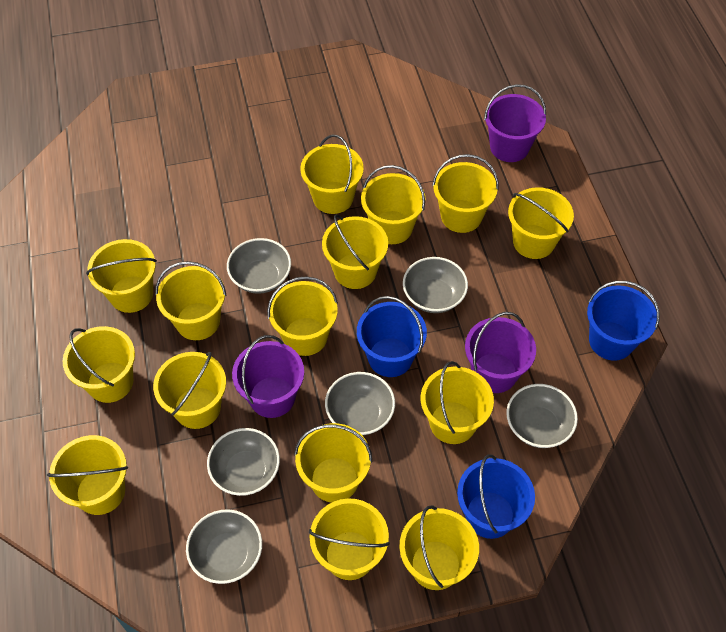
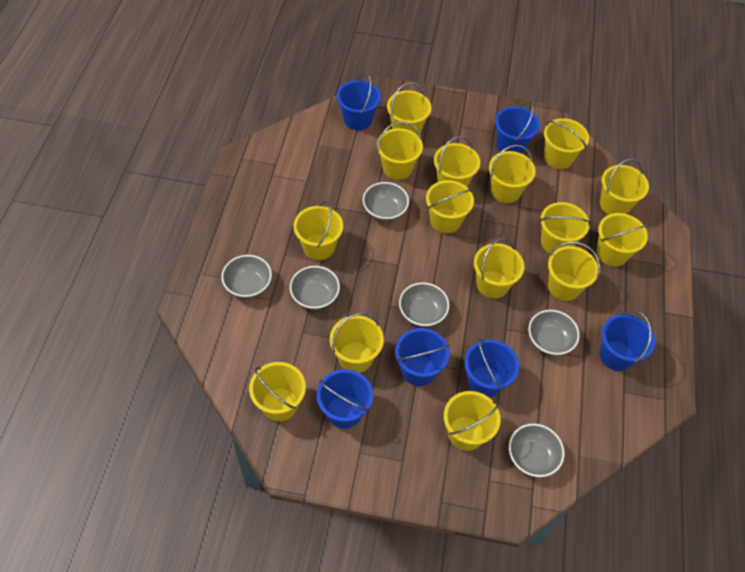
blue bucket: 3 -> 6
purple bucket: 3 -> 0

